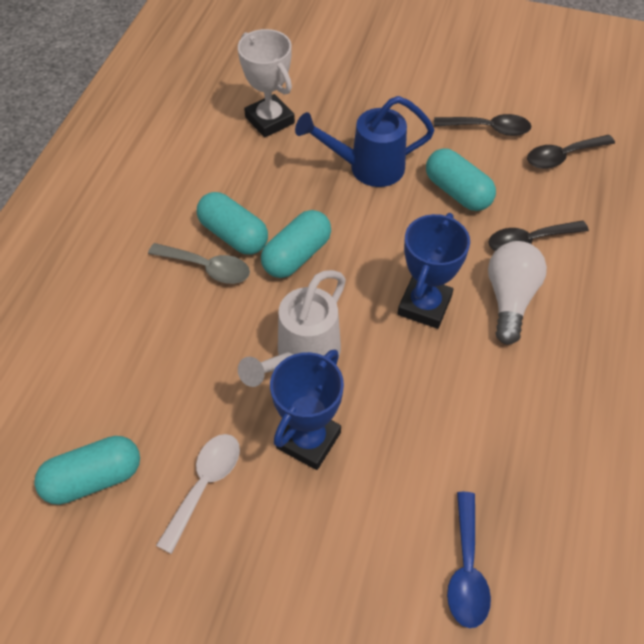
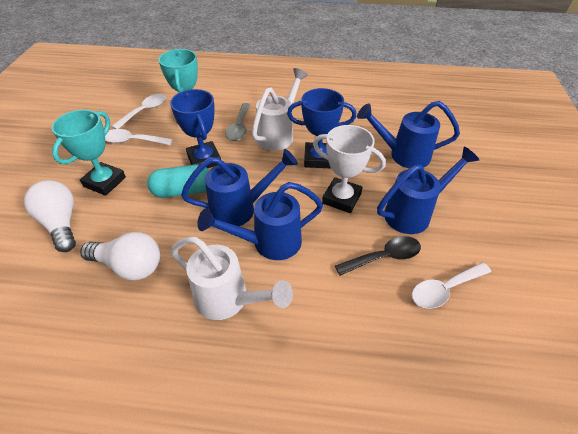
black spoon: 3 -> 1
blue spoon: 1 -> 0
blue watering can: 1 -> 4
turquoise capsule: 4 -> 1
turquoise trophy: 0 -> 2
white light bulb: 1 -> 2
white spoon: 1 -> 3
white watering can: 1 -> 2

